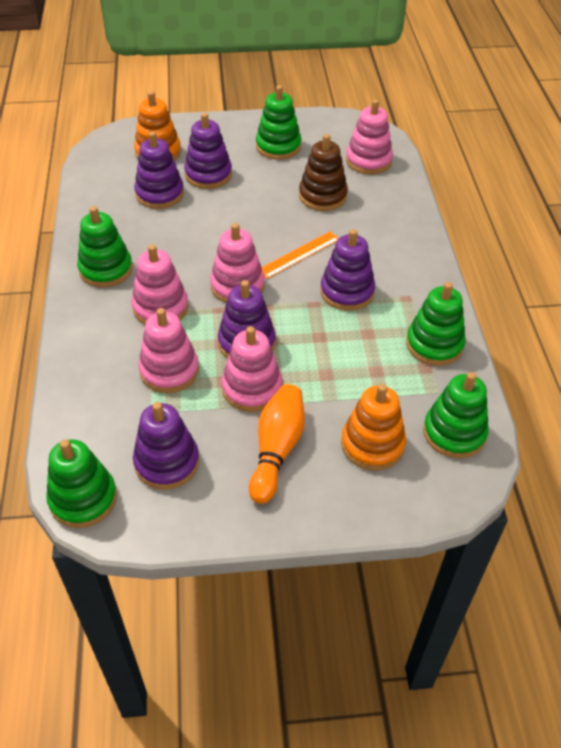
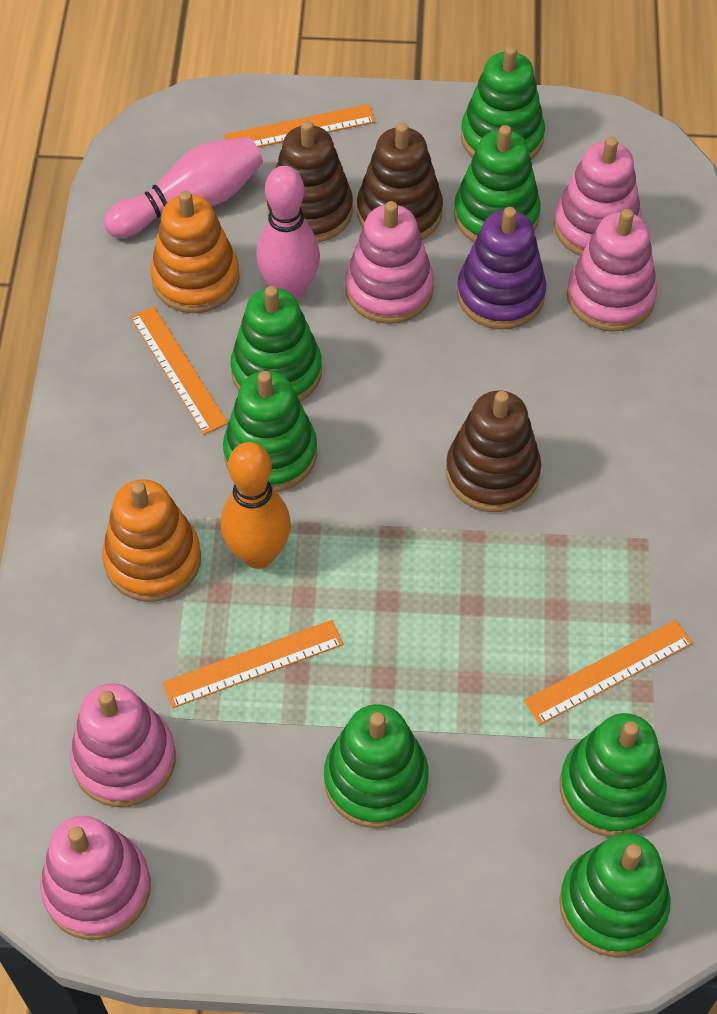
brown stacking toy: 1 -> 3
green stacking toy: 5 -> 7
orange ruler: 1 -> 4
pink bowling pin: 0 -> 2
purple stacking toy: 5 -> 1

